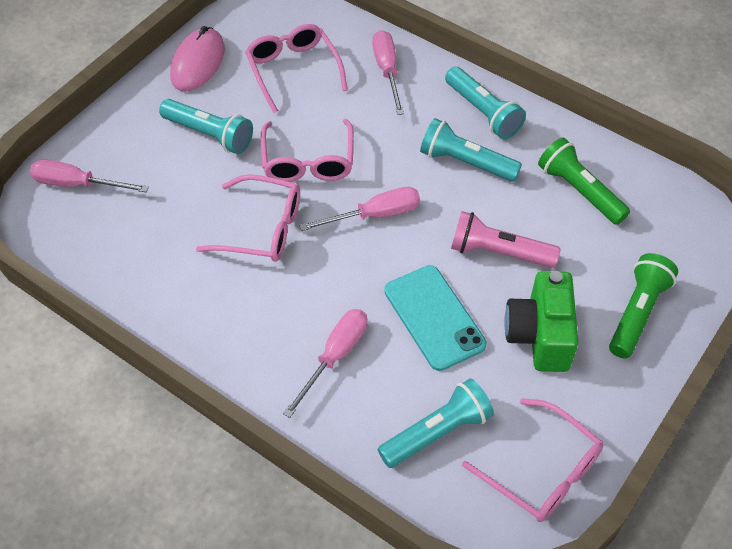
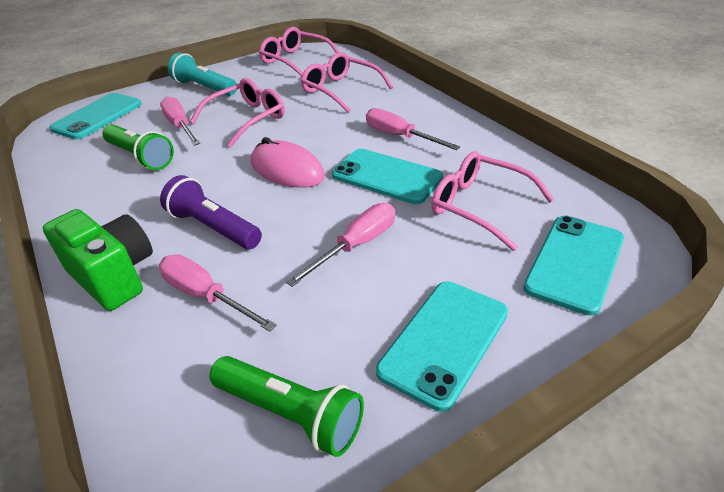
pink flashlight: 1 -> 0
purple flashlight: 0 -> 1
turquoise flashlight: 4 -> 1
turquoise phone: 1 -> 4

